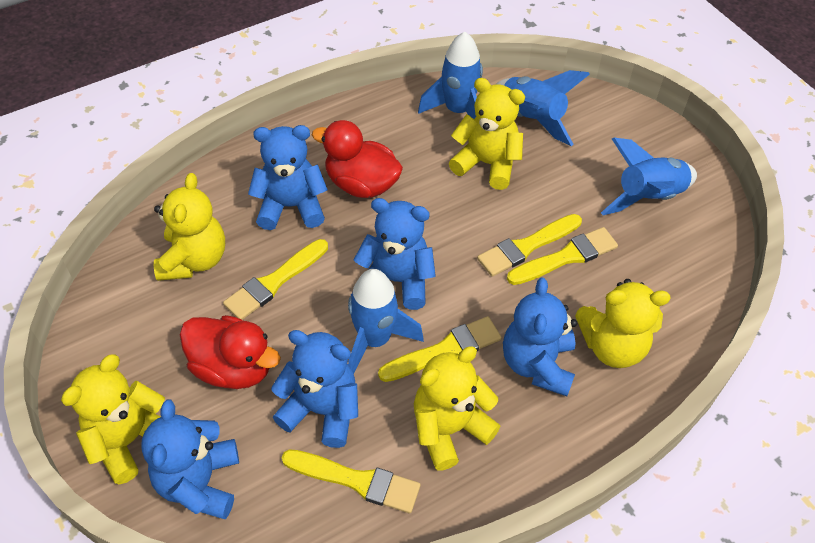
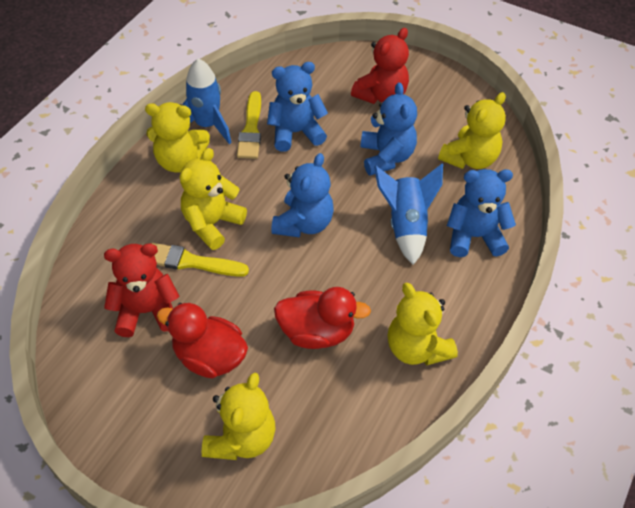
blue rocket: 4 -> 2
blue teddy bear: 5 -> 4
red teddy bear: 0 -> 2
yellow brush: 5 -> 2

